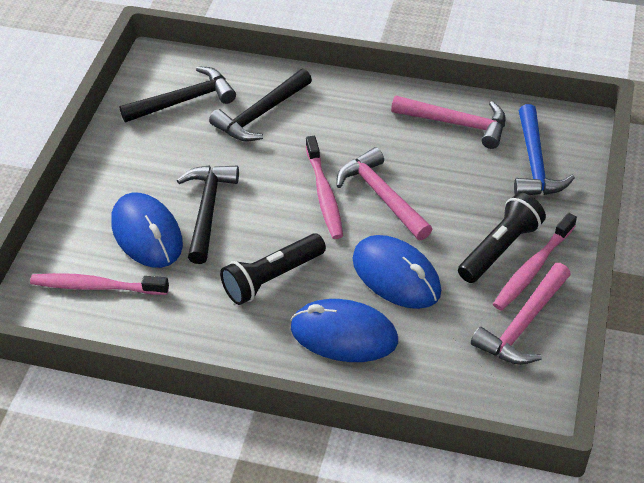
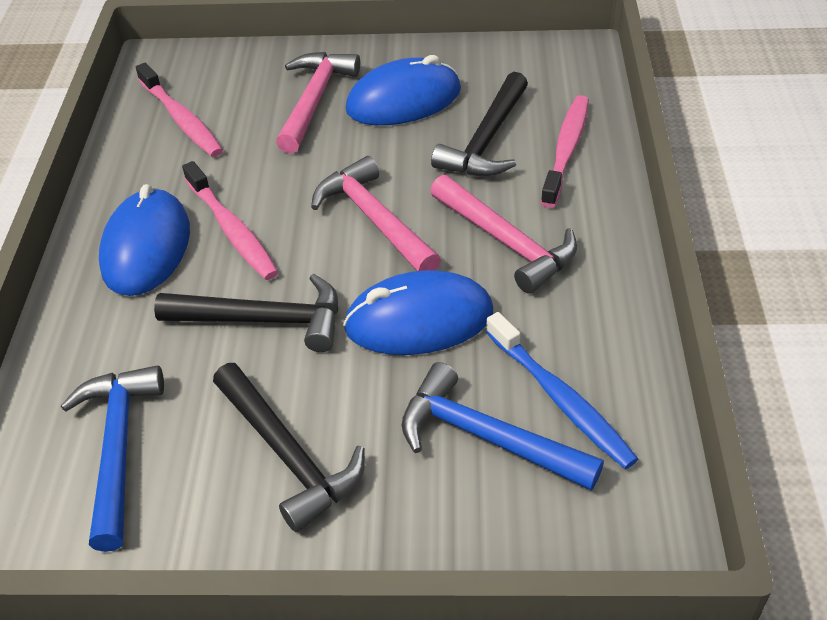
black flashlight: 2 -> 0
blue hammer: 1 -> 2
blue toothbrush: 0 -> 1

